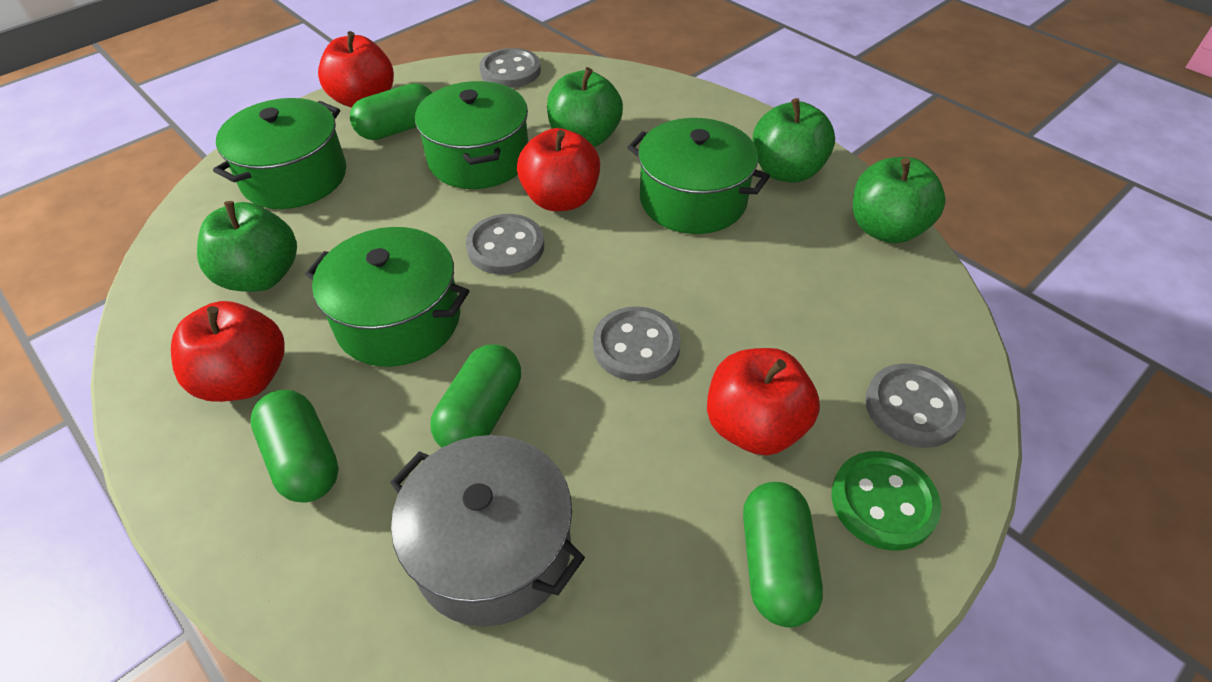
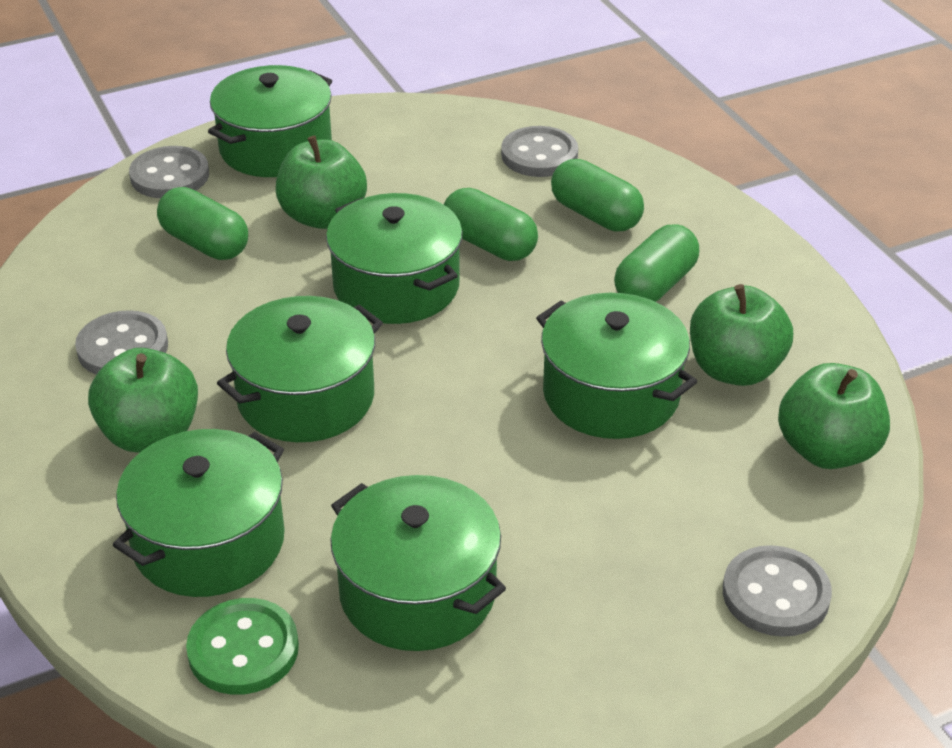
green pot: 4 -> 6
grey pot: 1 -> 0
red apple: 4 -> 0

